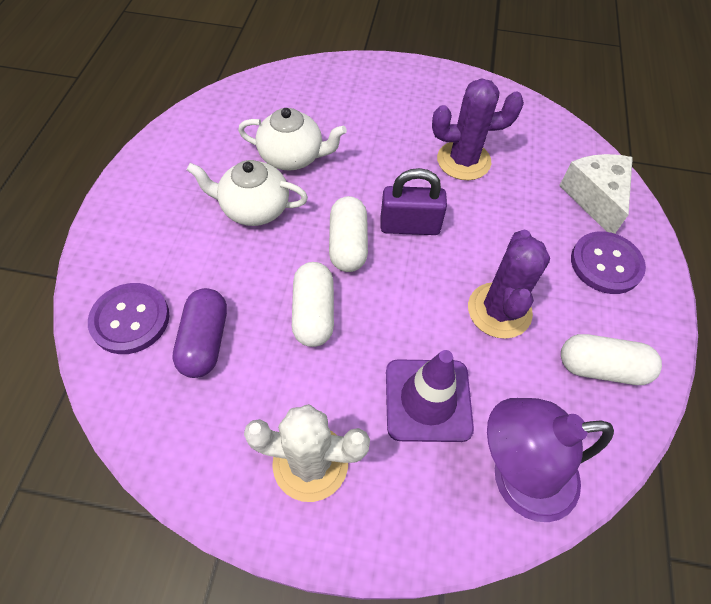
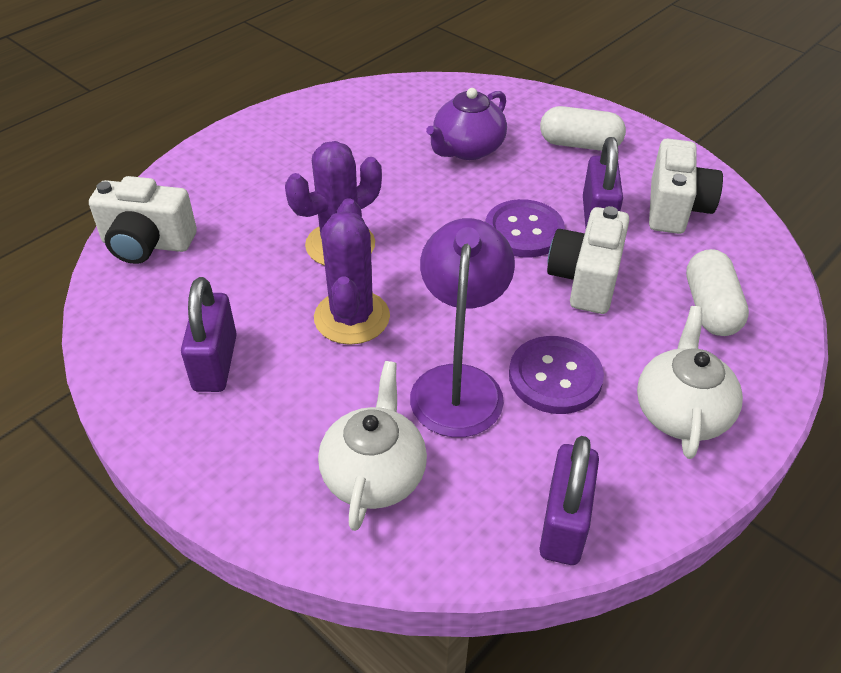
purple capsule: 1 -> 0
purple padlock: 1 -> 3
purple teapot: 0 -> 1
purple traffic cone: 1 -> 0
white cactus: 1 -> 0
white camera: 0 -> 3
white capsule: 3 -> 2
white cheese: 1 -> 0

